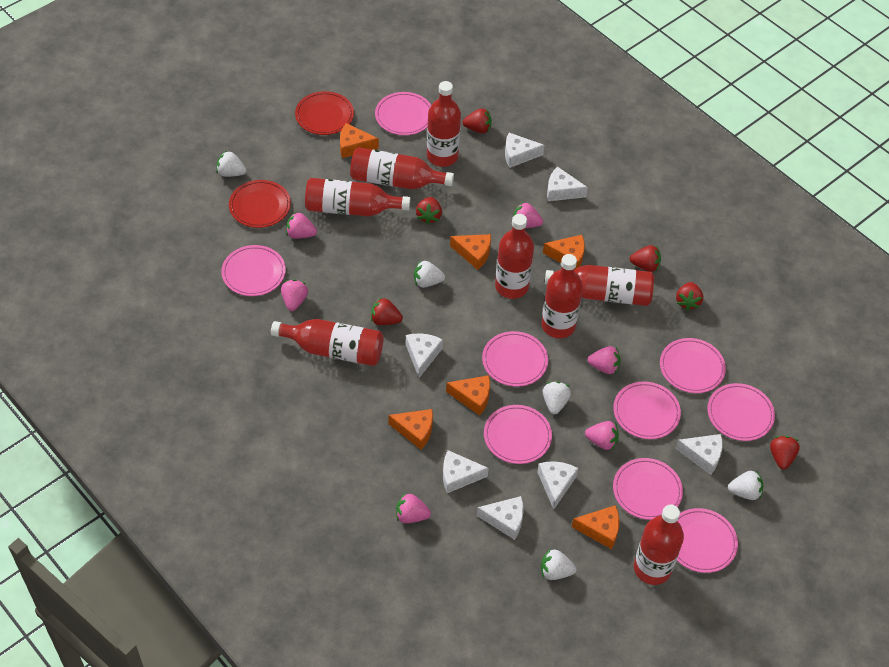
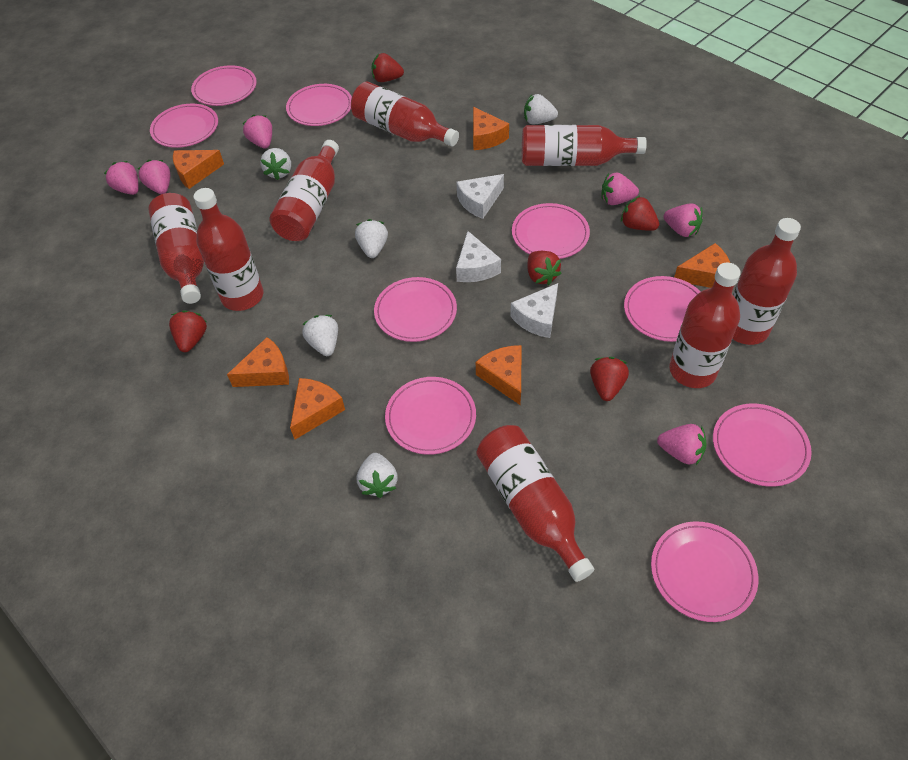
red plate: 2 -> 0
red strawberry: 6 -> 5
white cheese: 7 -> 3

